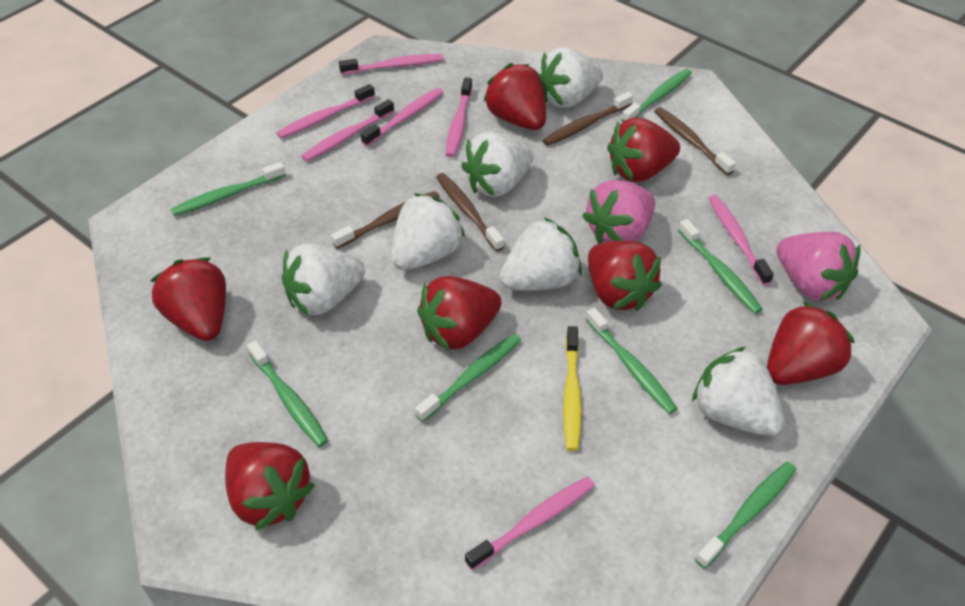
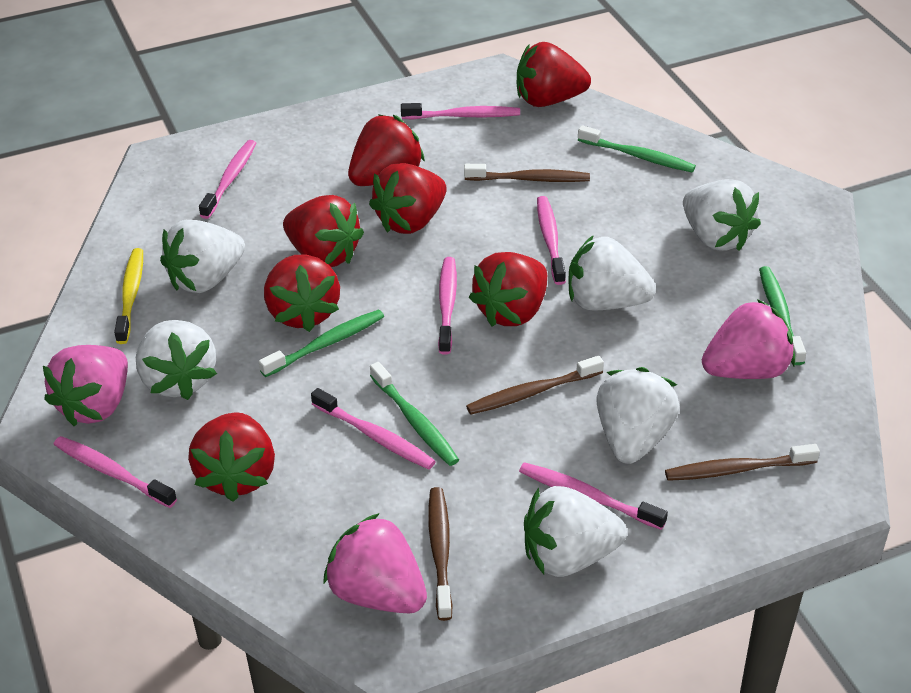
green toothbrush: 7 -> 4
pink strawberry: 2 -> 3

